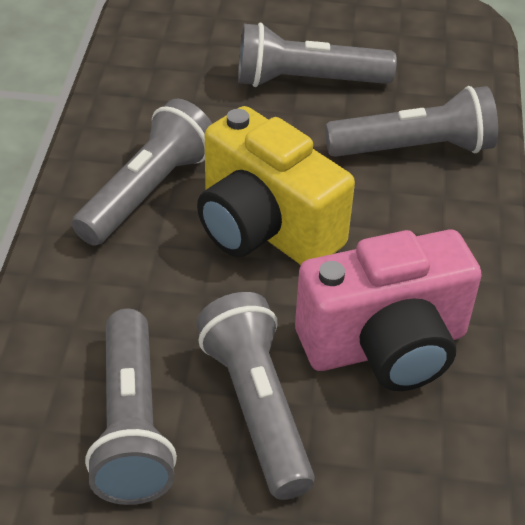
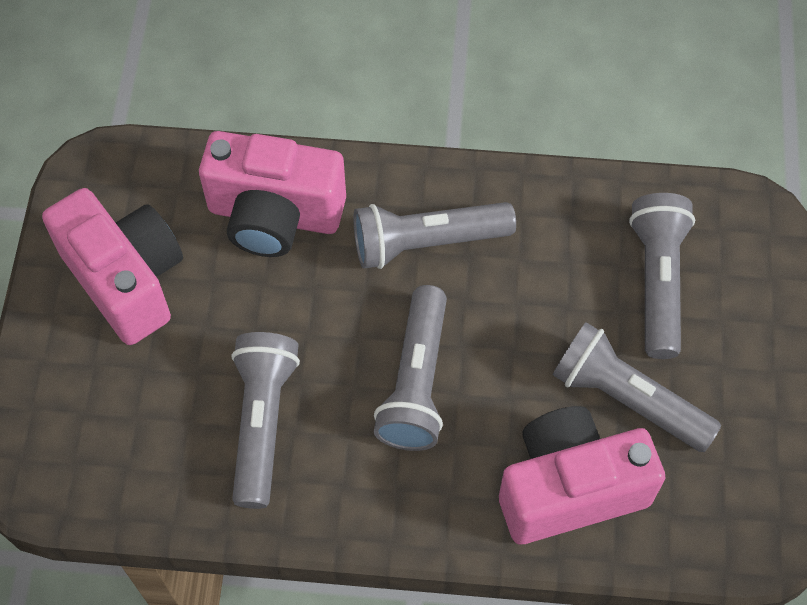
pink camera: 1 -> 3
yellow camera: 1 -> 0

